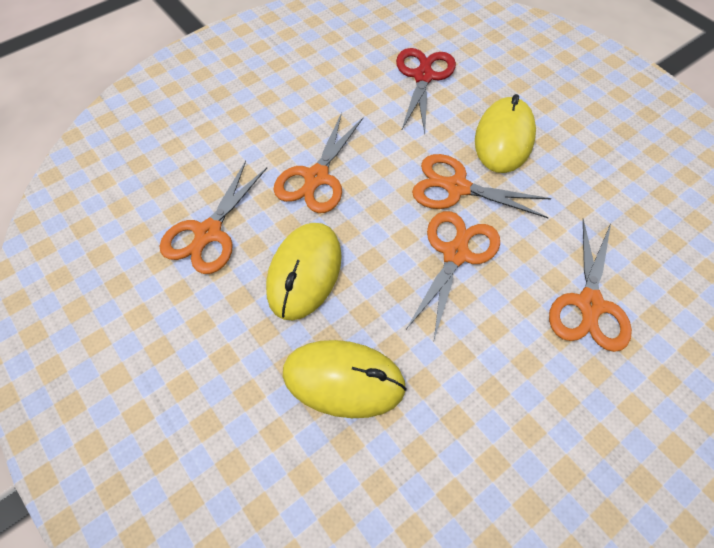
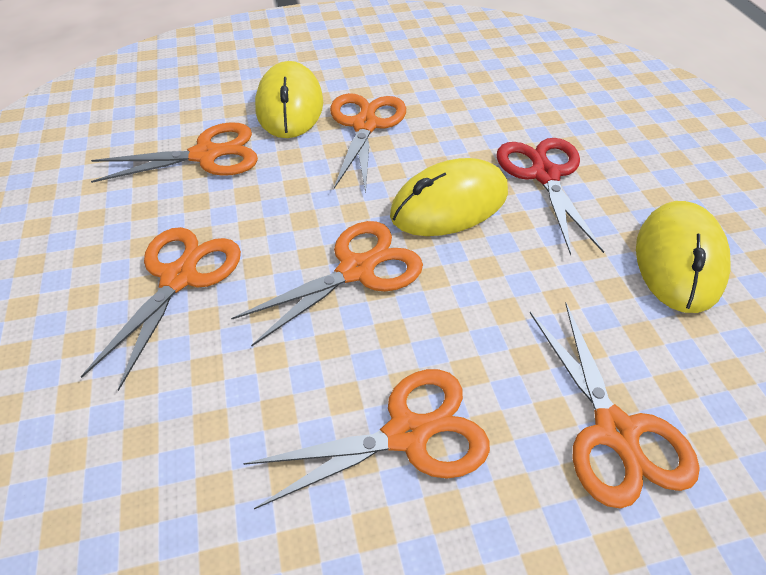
orange scissors: 5 -> 6

